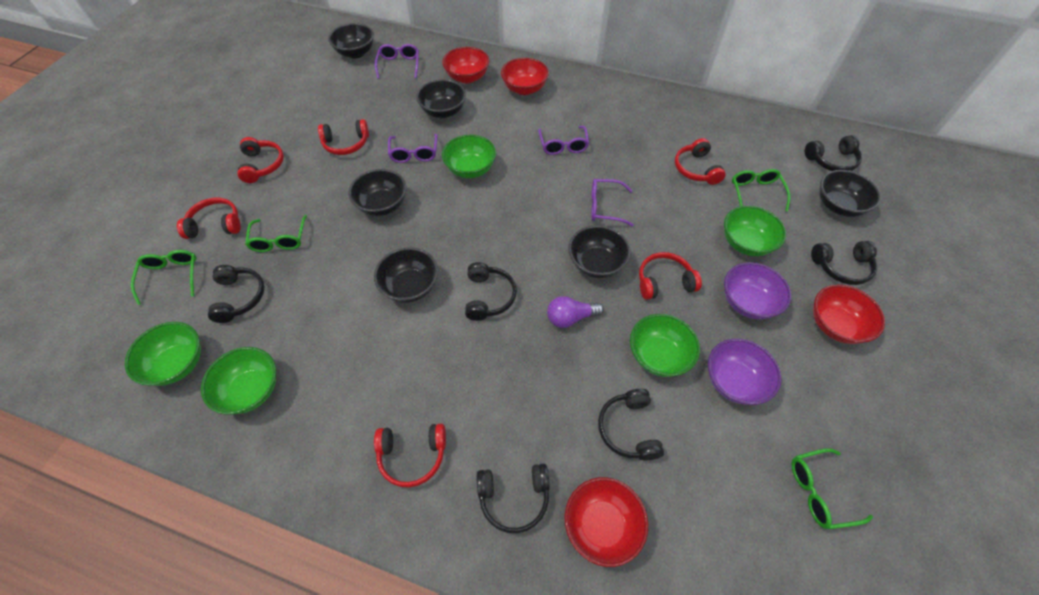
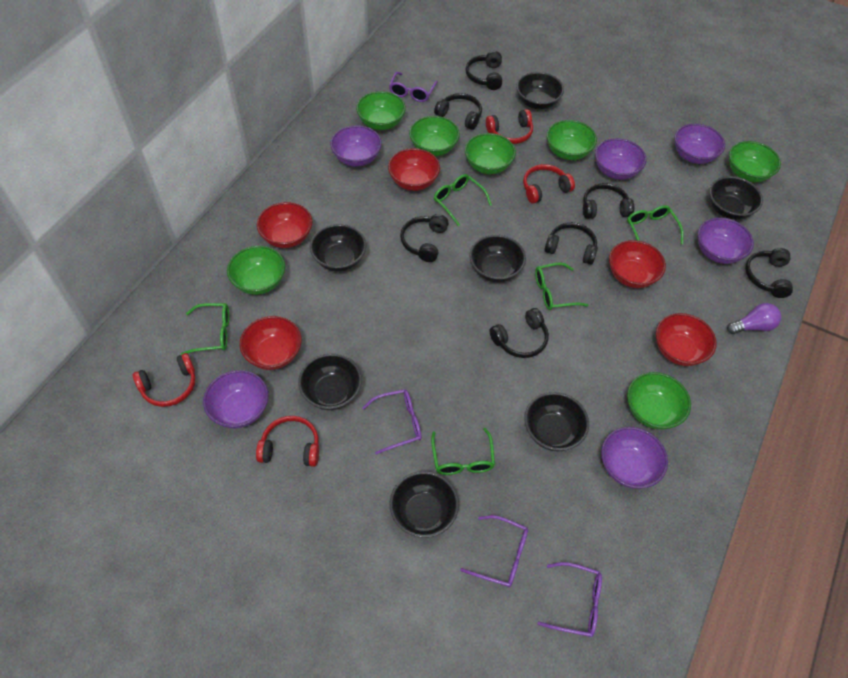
black bowl: 6 -> 7
black headphones: 6 -> 7
green bowl: 5 -> 7
green glasses: 4 -> 5
purple bowl: 2 -> 6
red bowl: 4 -> 5
red headphones: 6 -> 4

